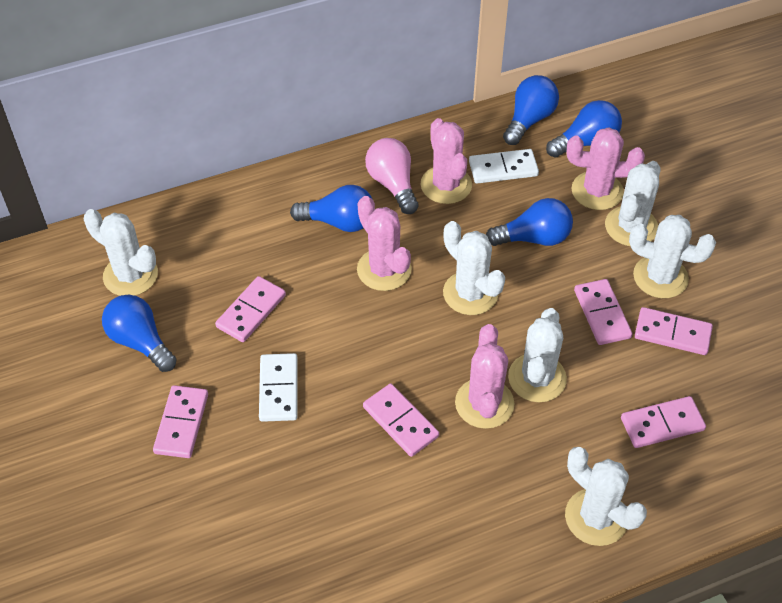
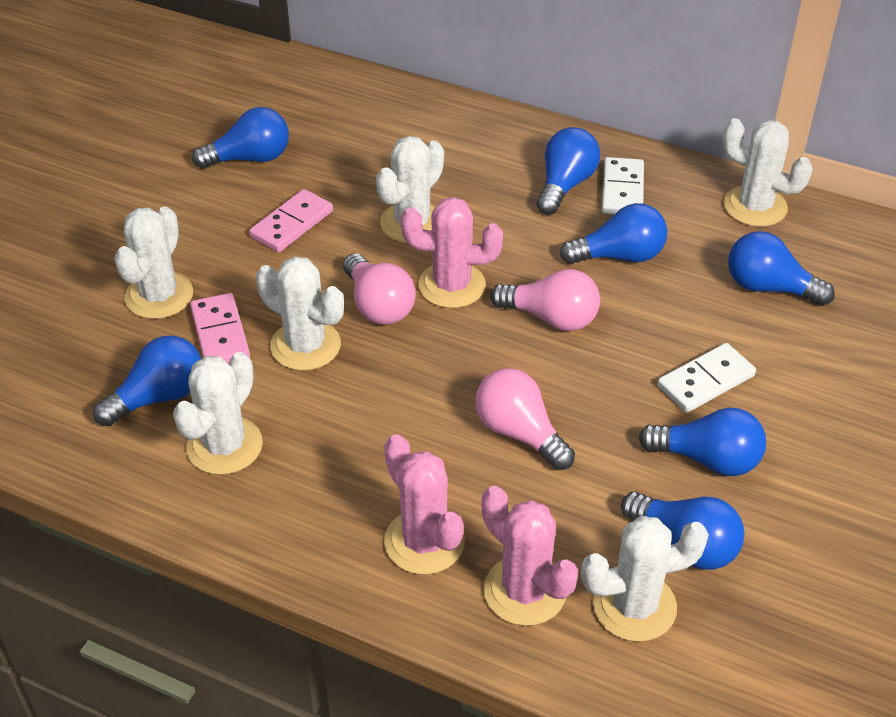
blue light bulb: 5 -> 7
pink cactus: 4 -> 3
pink domino: 6 -> 2
pink light bulb: 1 -> 3

